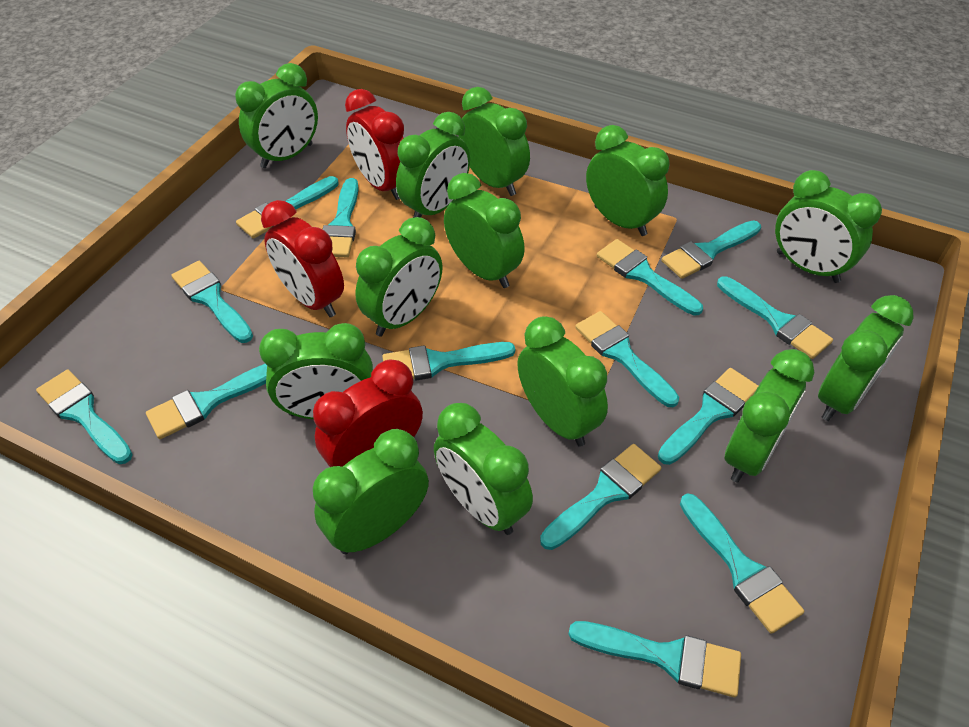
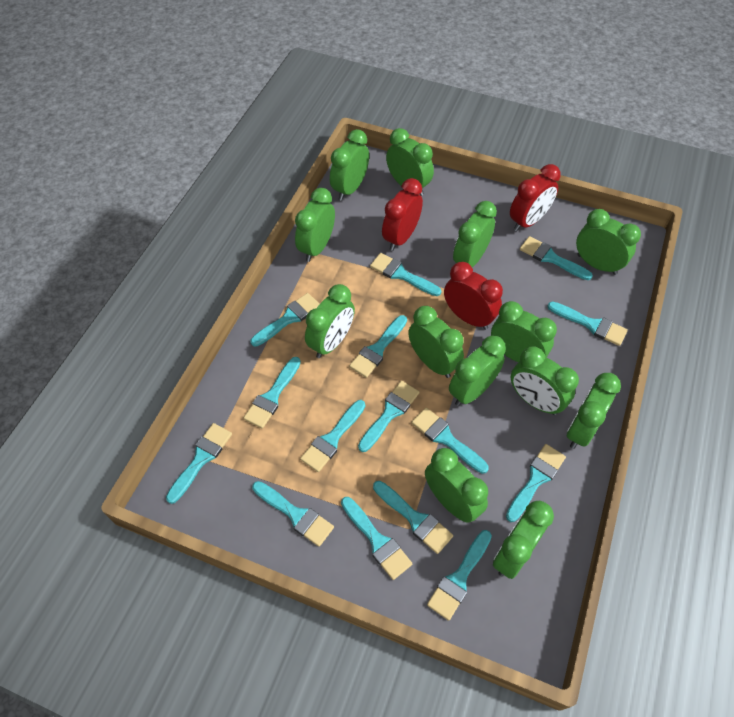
turquoise brush: 14 -> 15

